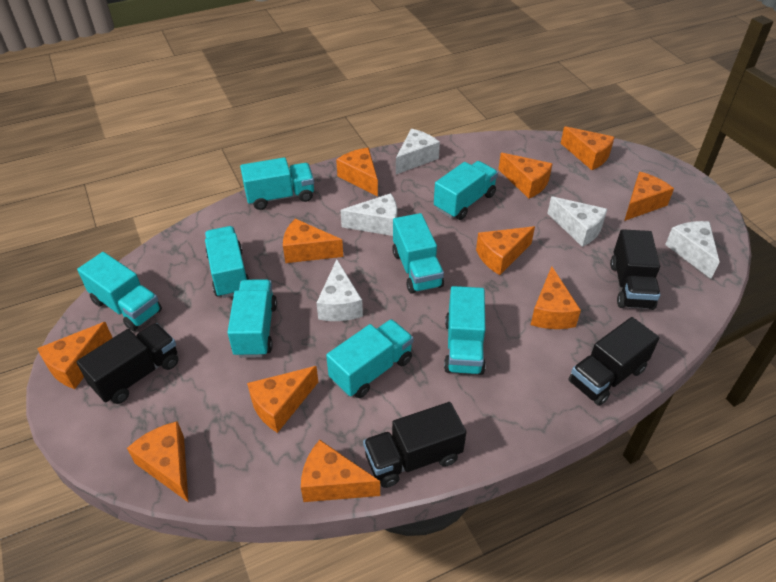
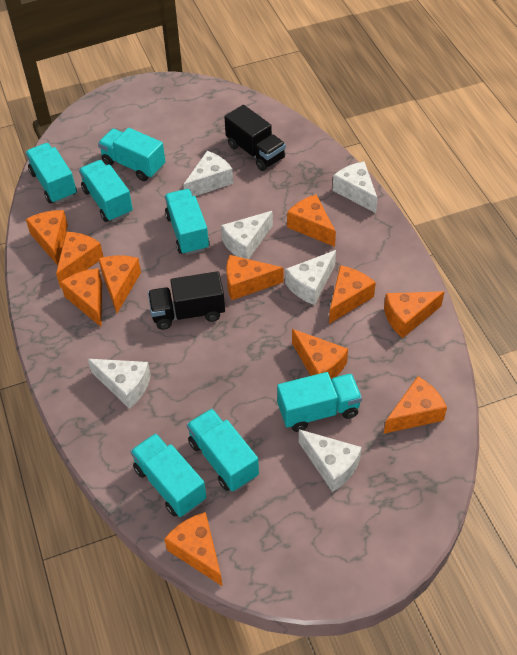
black truck: 4 -> 2
turquoise truck: 8 -> 7
white cheese: 5 -> 6

